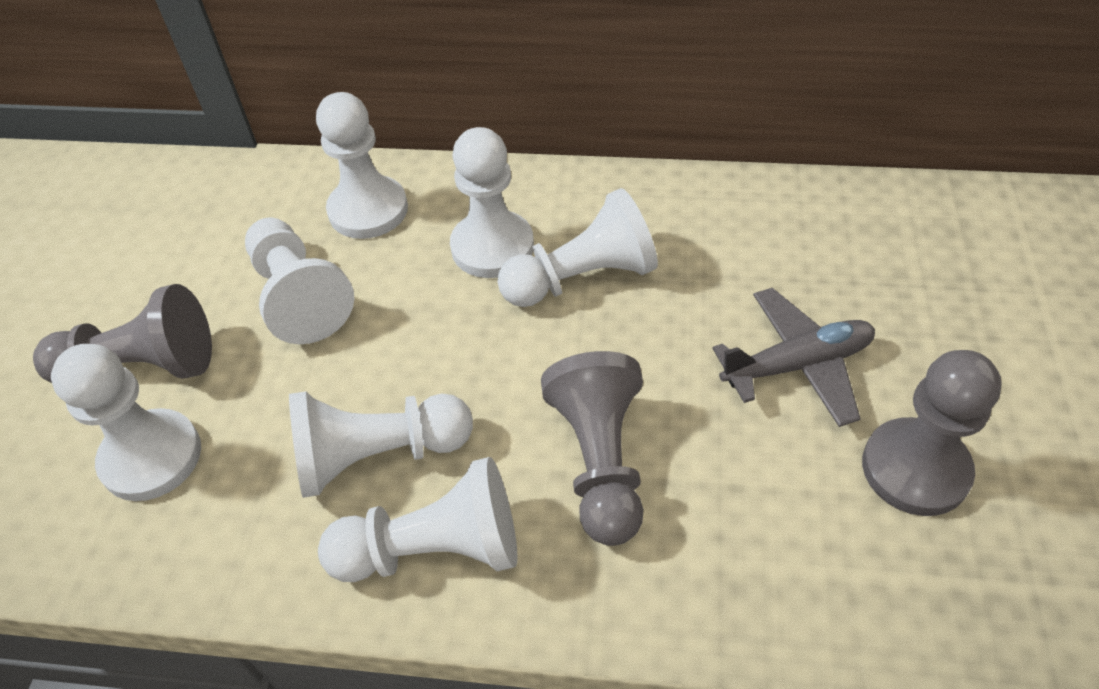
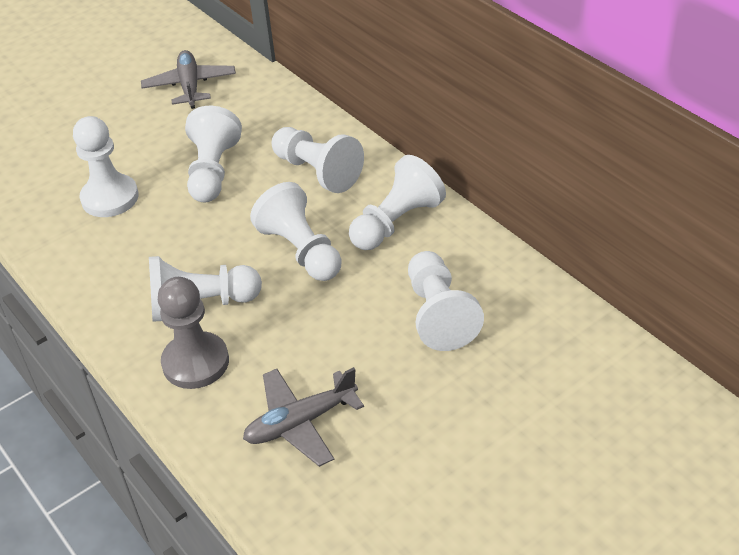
grey pawn: 3 -> 1
grey plane: 1 -> 2

